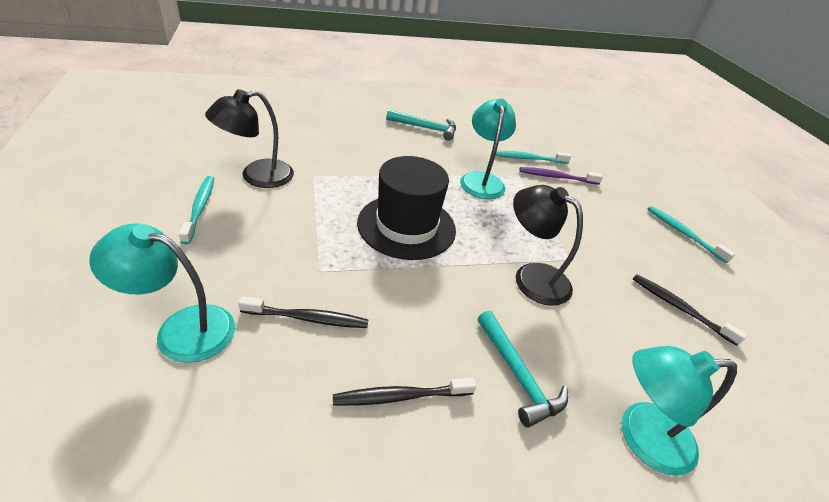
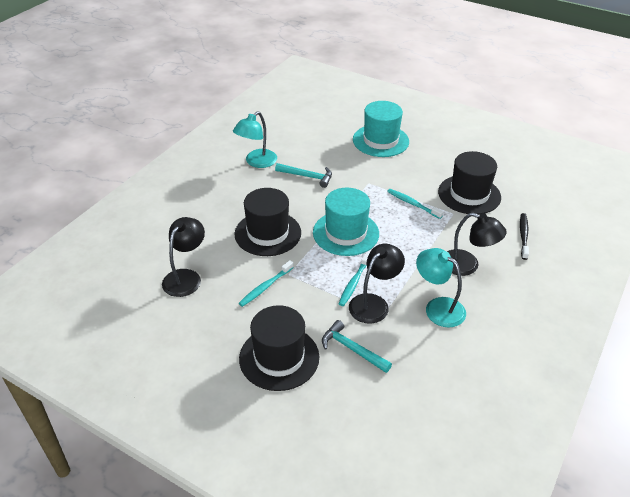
black hat: 1 -> 3
black lamp: 2 -> 3
black toothbrush: 3 -> 1
purple toothbrush: 1 -> 0
turquoise hat: 0 -> 2
turquoise lamp: 3 -> 2

